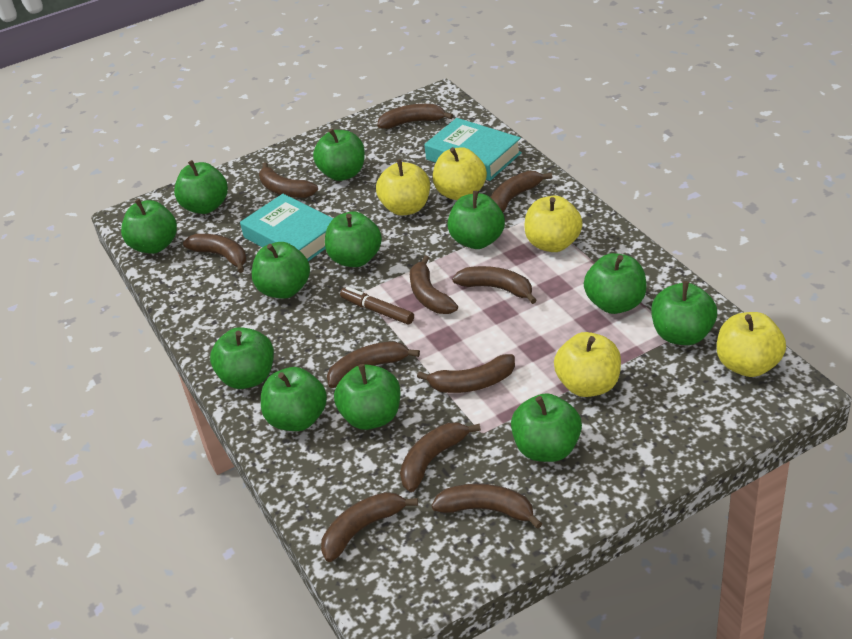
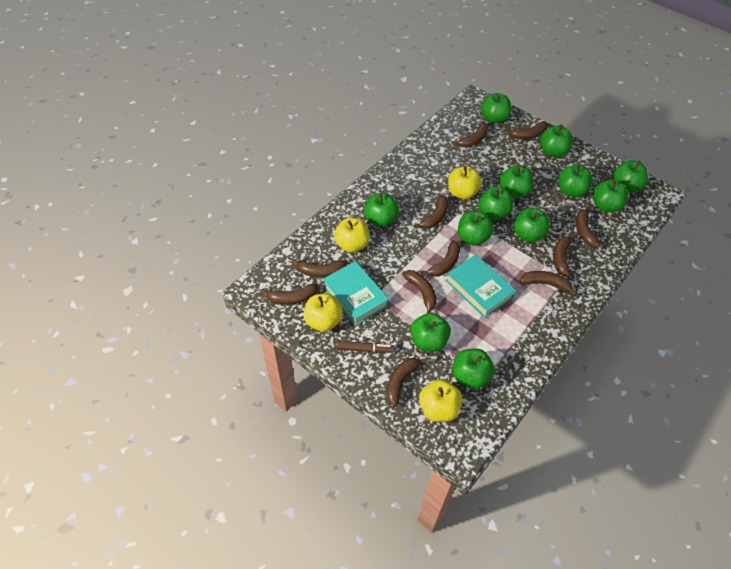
yellow apple: 5 -> 4

